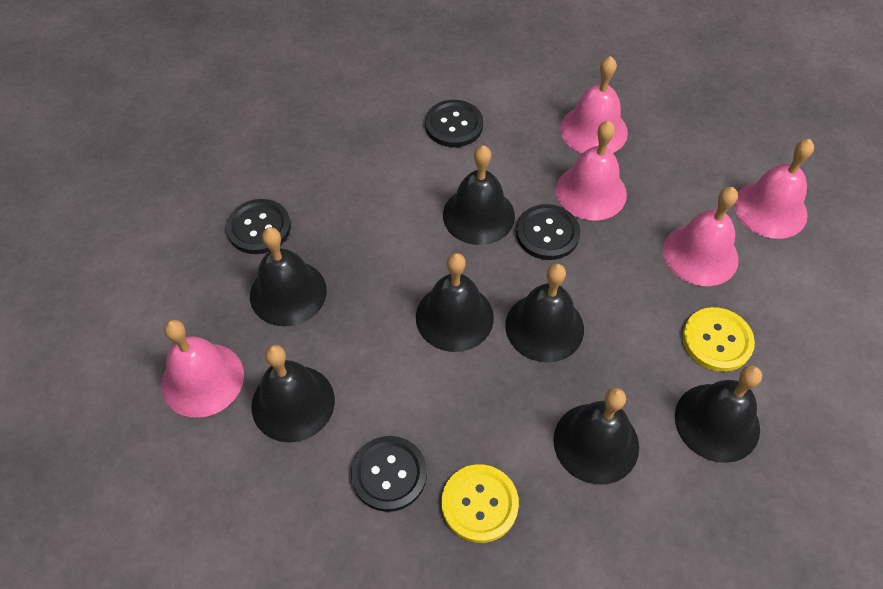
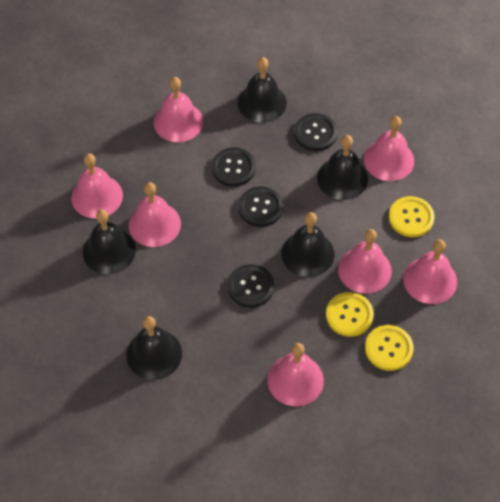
black bell: 7 -> 5
pink bell: 5 -> 7
yellow button: 2 -> 3

